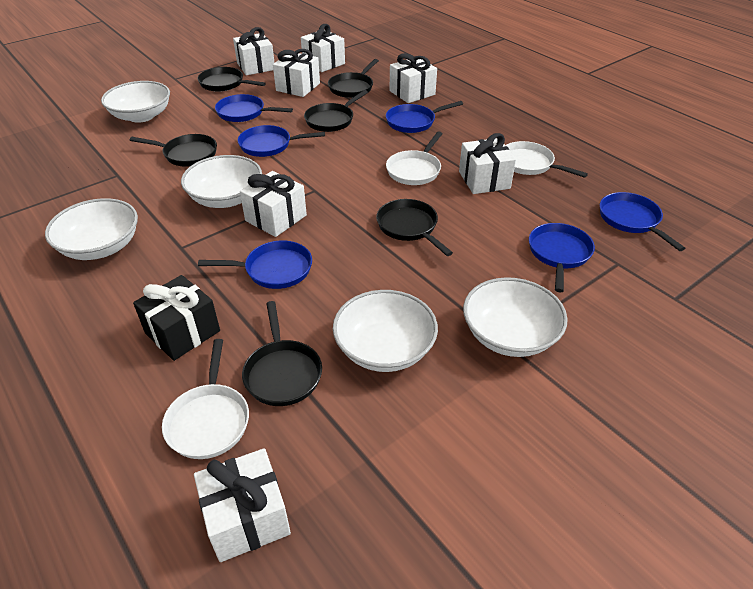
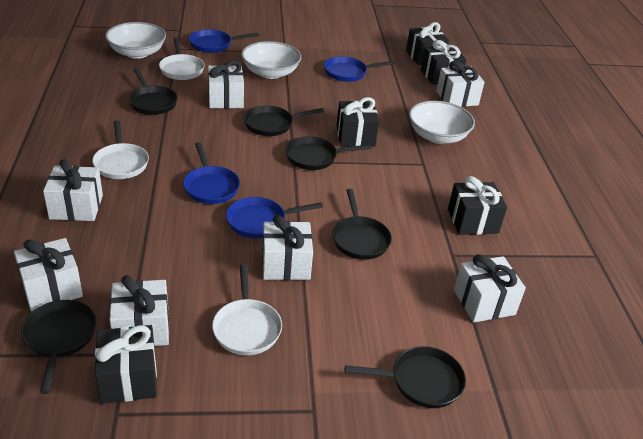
black gift: 1 -> 5
blue pan: 6 -> 4
white bowl: 5 -> 3

